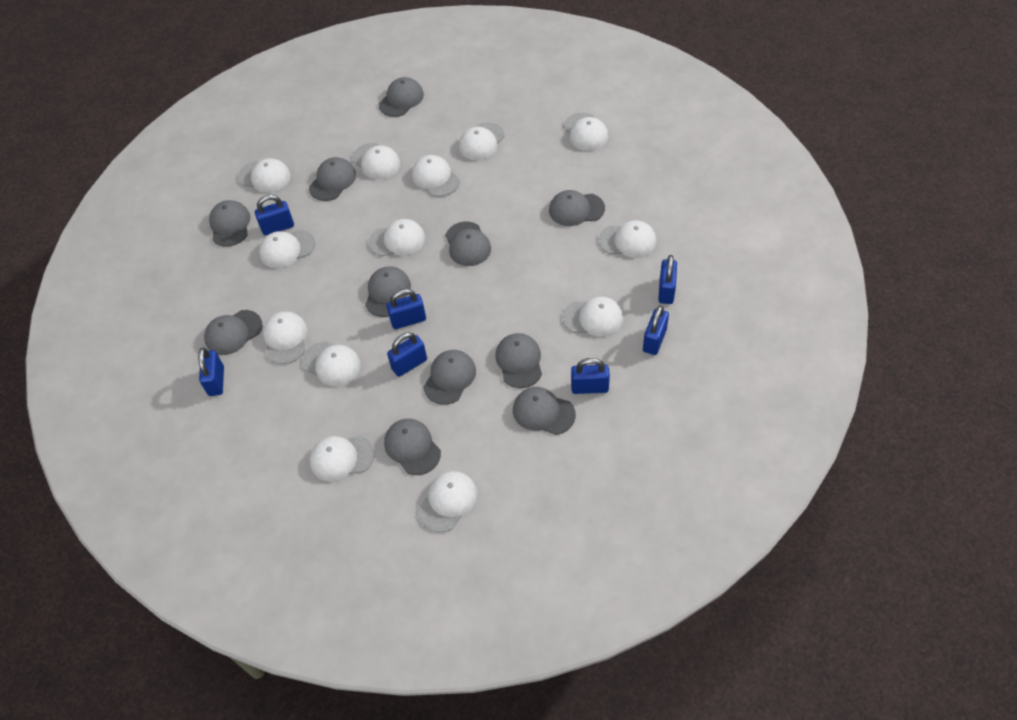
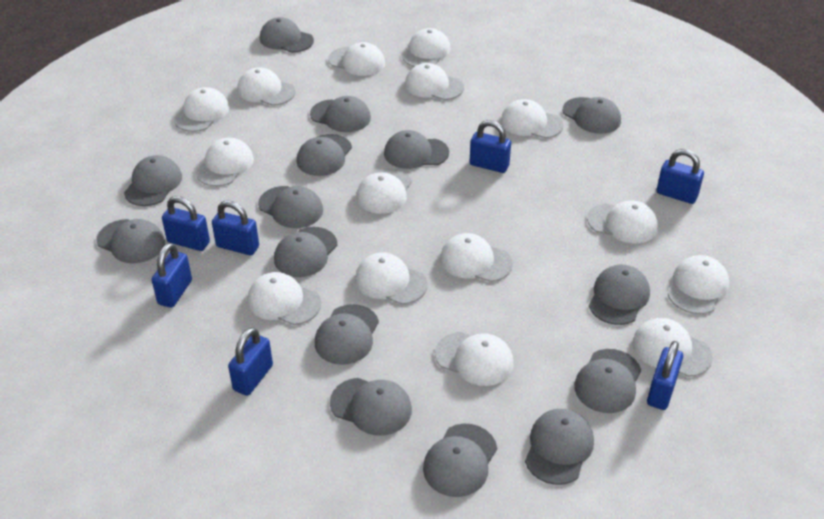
grey cap: 11 -> 15
white cap: 13 -> 15

